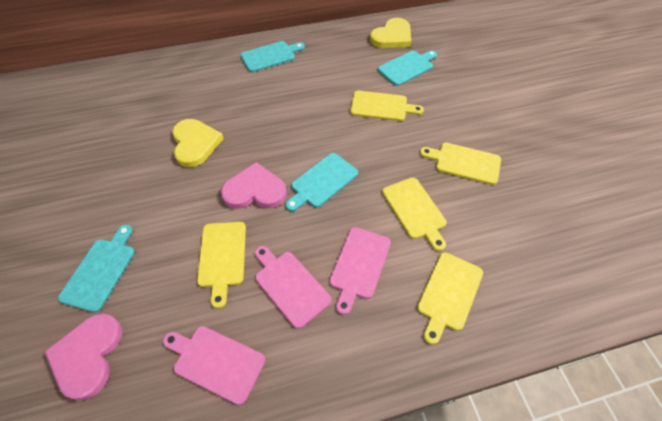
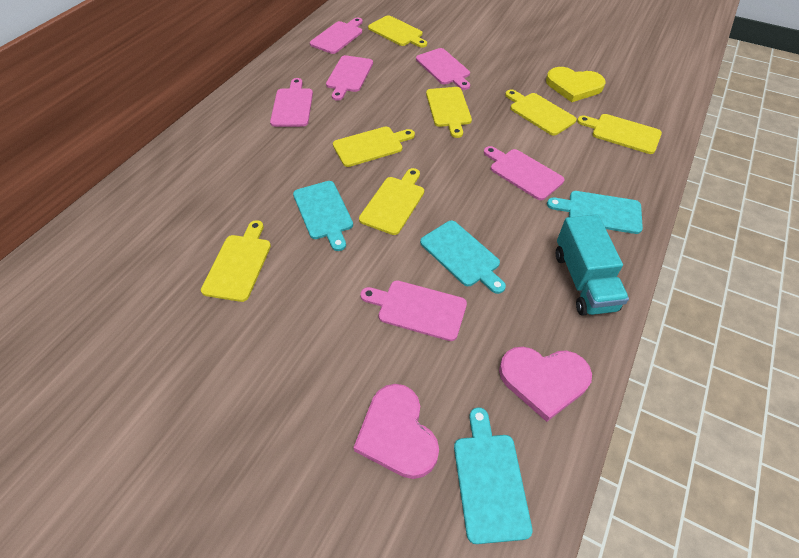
pink cutting board: 3 -> 6
turquoise truck: 0 -> 1
yellow cutting board: 5 -> 7
yellow heart: 2 -> 1

